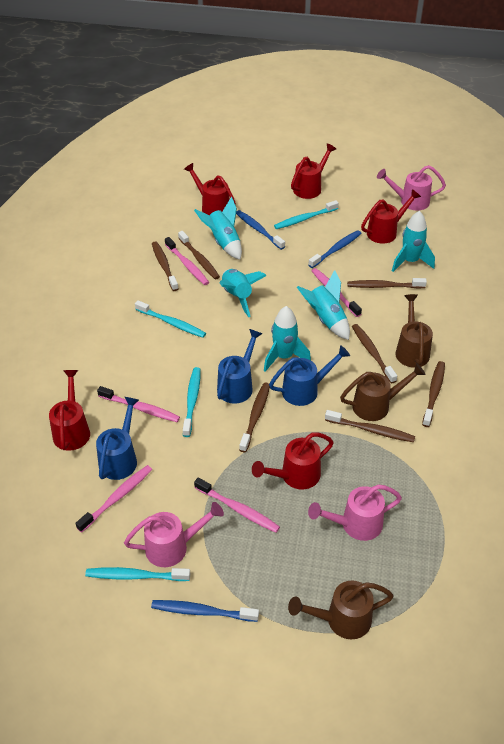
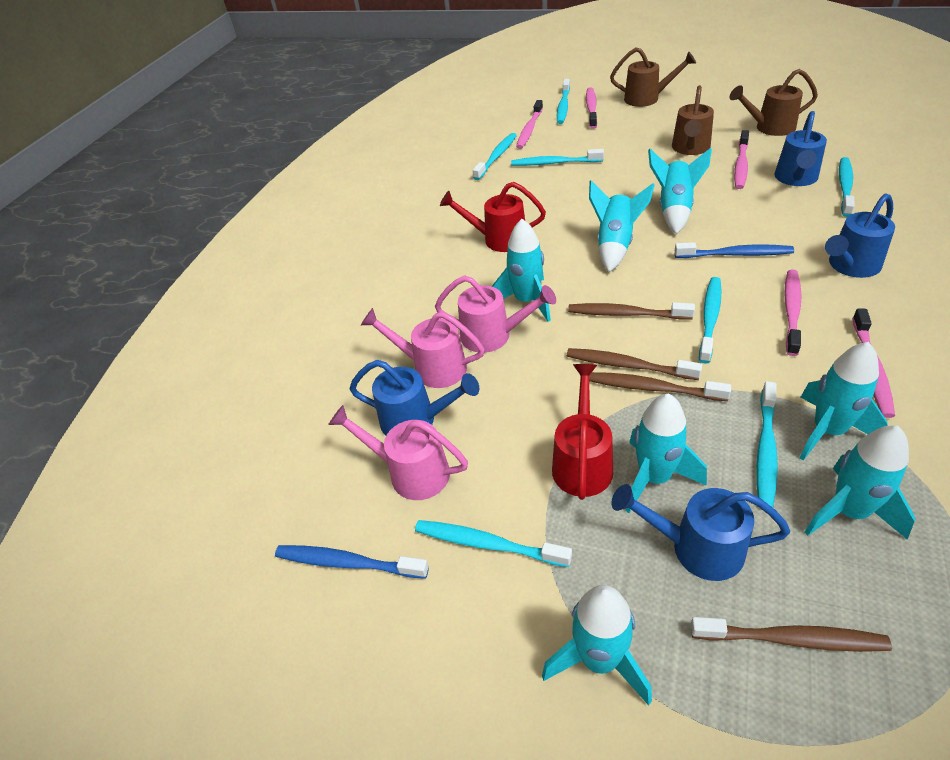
blue toothbrush: 3 -> 2
blue watering can: 3 -> 4
brown toothbrush: 7 -> 4
red watering can: 5 -> 2
turquoise rocket: 5 -> 7
turquoise toothbrush: 4 -> 7

